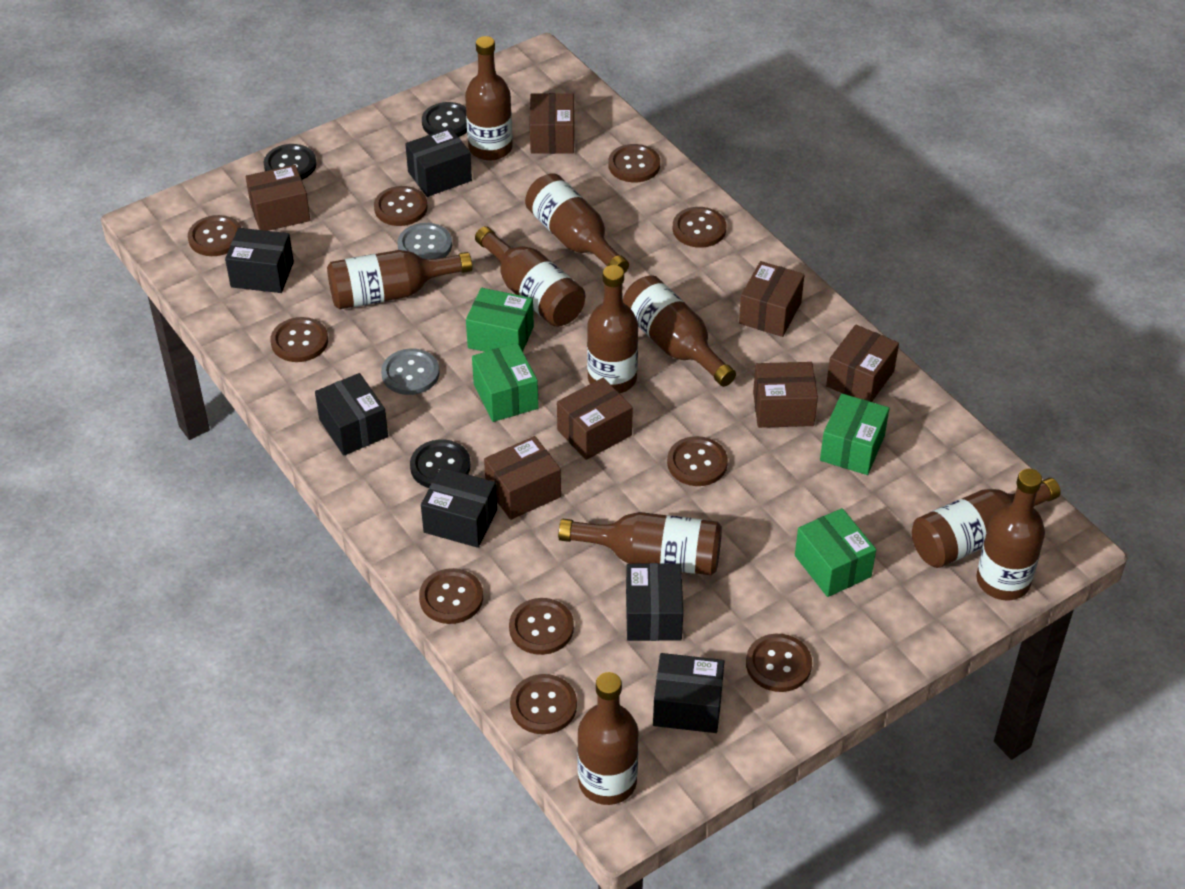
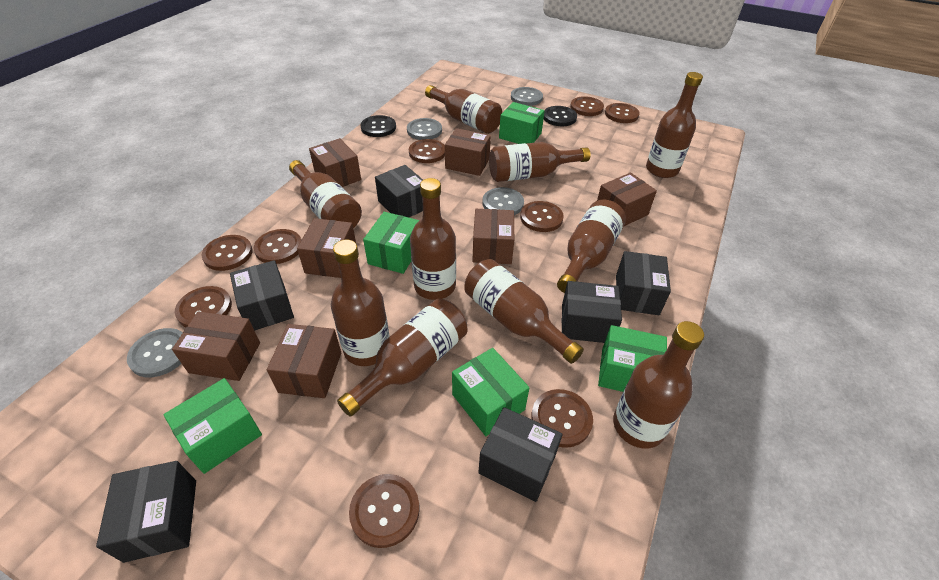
black button: 3 -> 2
brown button: 10 -> 9
green box: 4 -> 5
grey button: 2 -> 4

